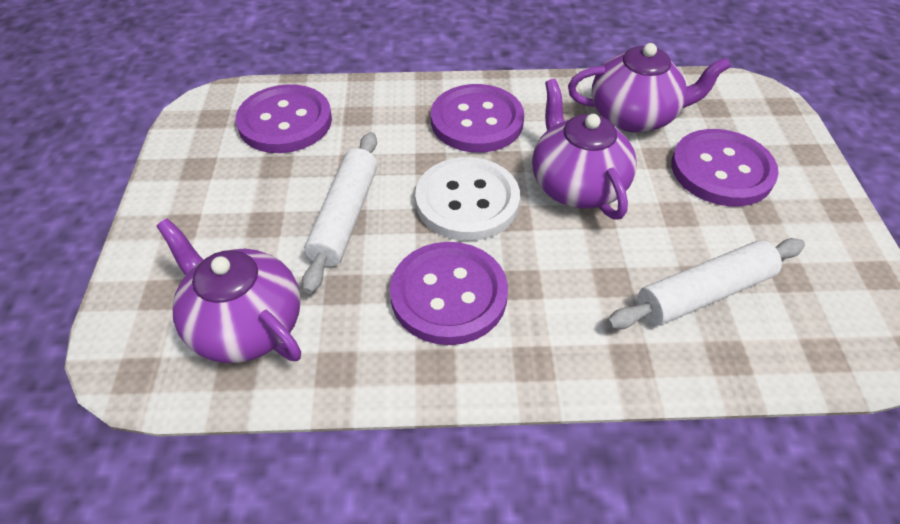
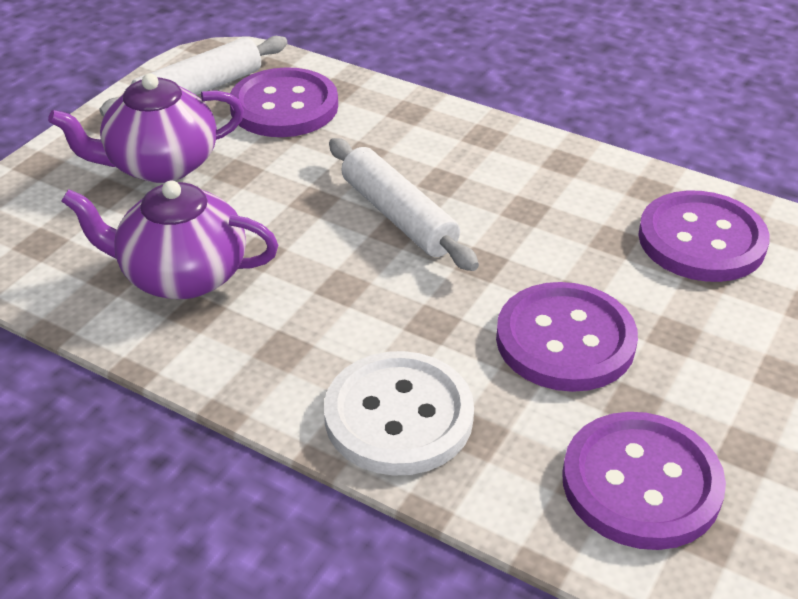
purple teapot: 3 -> 2

